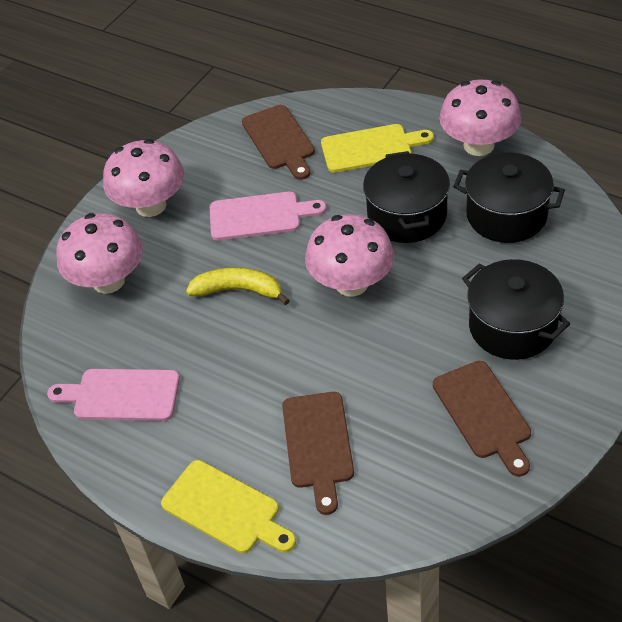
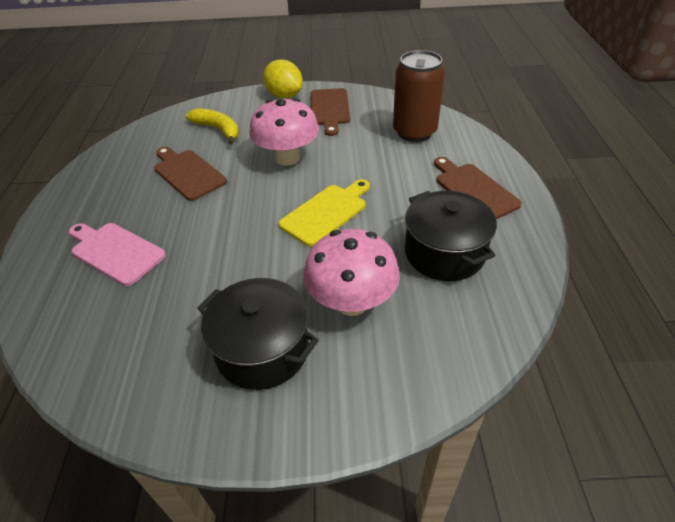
black pot: 3 -> 2
brown can: 0 -> 1
pink cutting board: 2 -> 1
pink mushroom: 4 -> 2
yellow cutting board: 2 -> 1
yellow lemon: 0 -> 1

